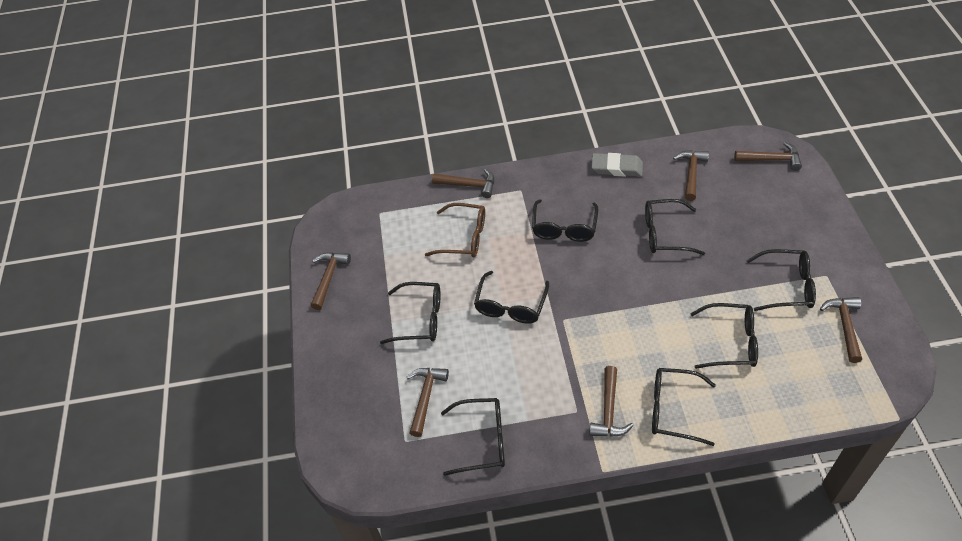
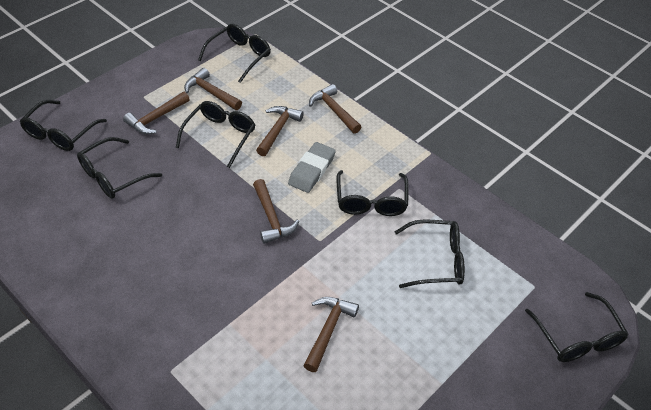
black glasses: 8 -> 7
brown glasses: 1 -> 0
brown hammer: 7 -> 6

